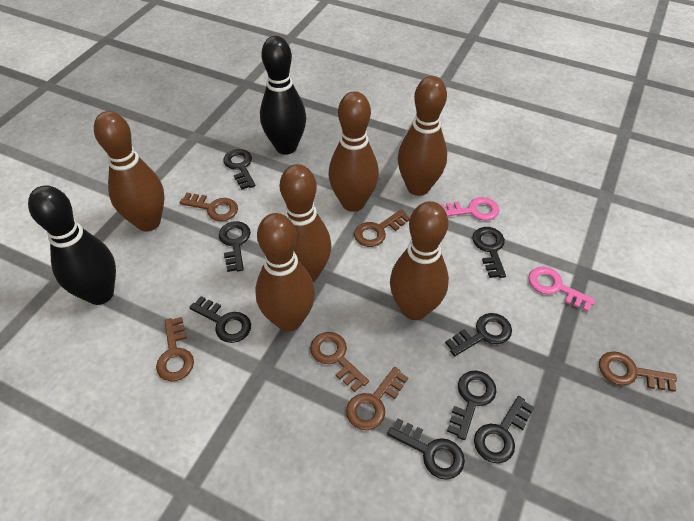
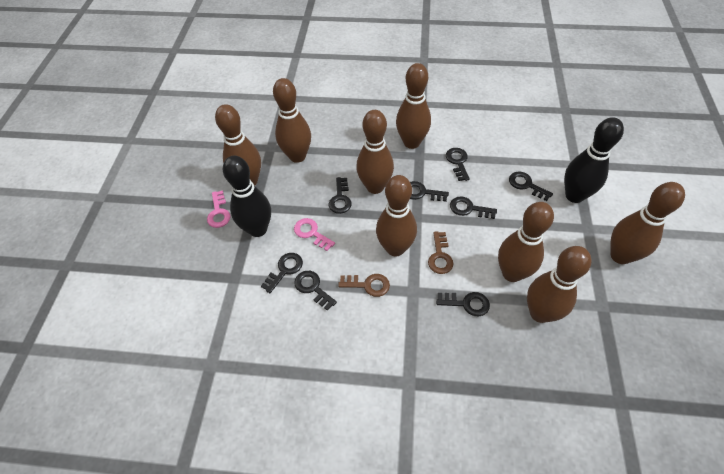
brown bowling pin: 6 -> 8
brown key: 6 -> 2

